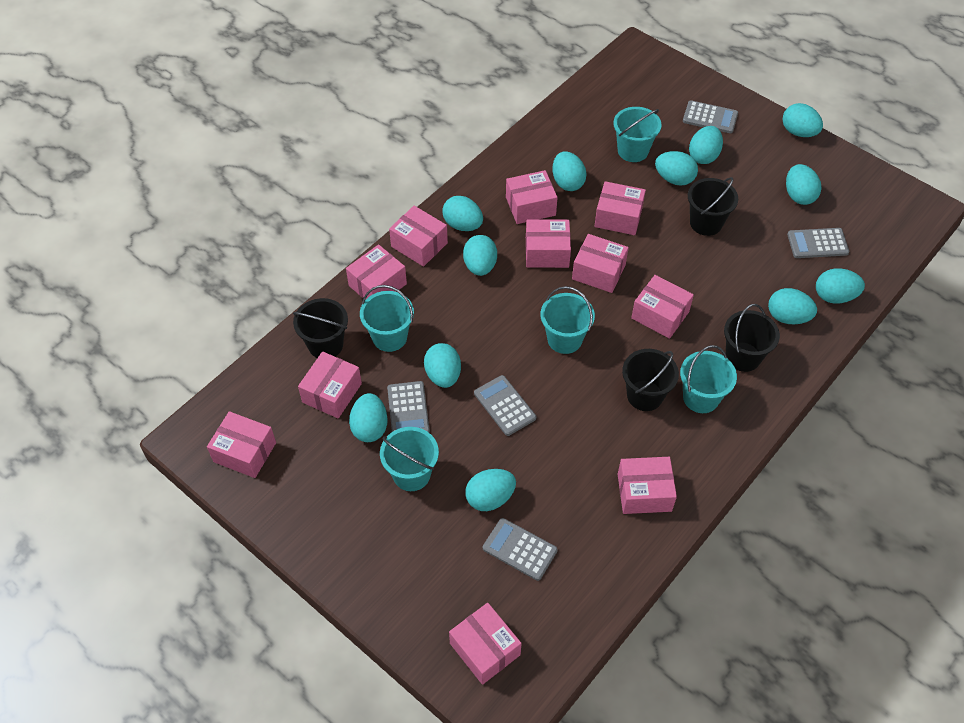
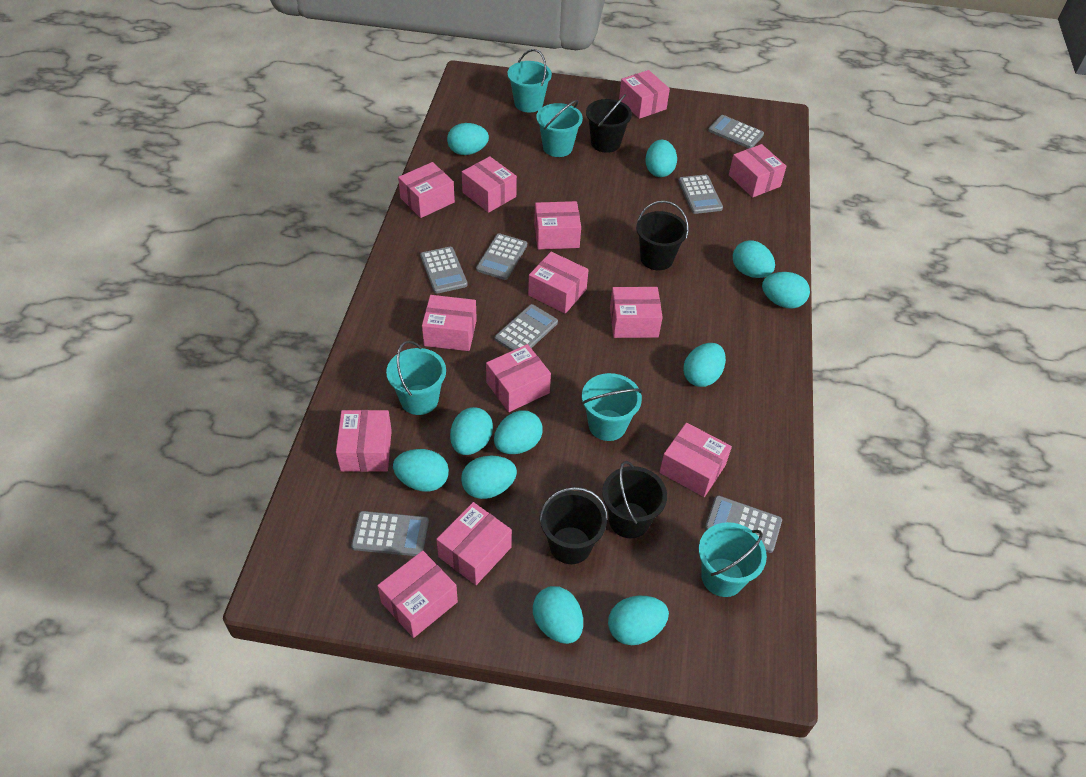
grey calculator: 5 -> 7
pink box: 11 -> 13
turquoise egg: 12 -> 11

